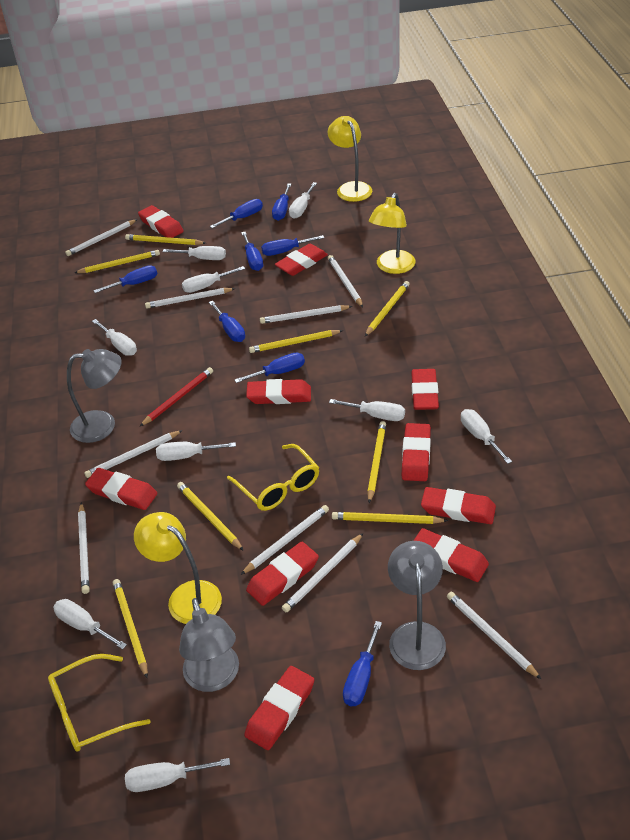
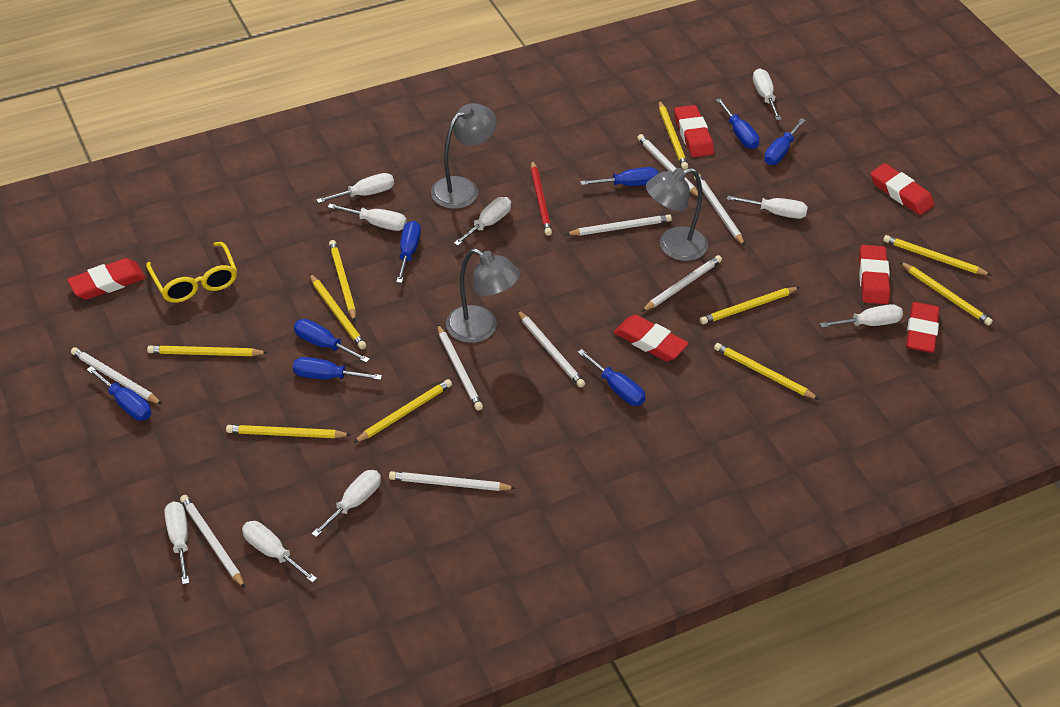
red eraser: 10 -> 6
yellow glasses: 2 -> 1
yellow lamp: 3 -> 0
yellow pencil: 8 -> 10

